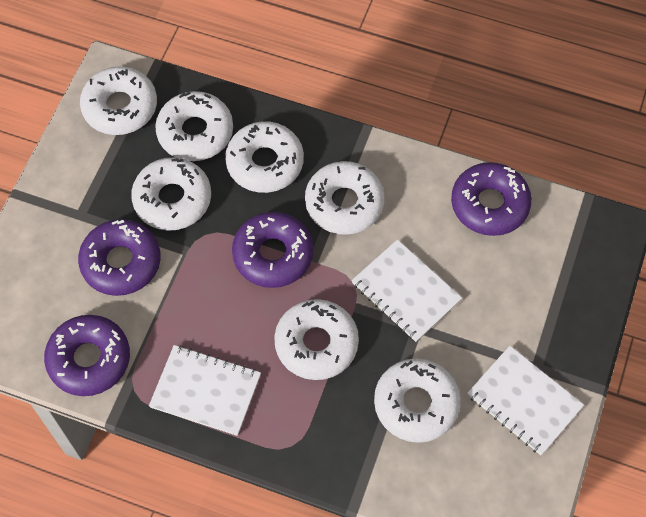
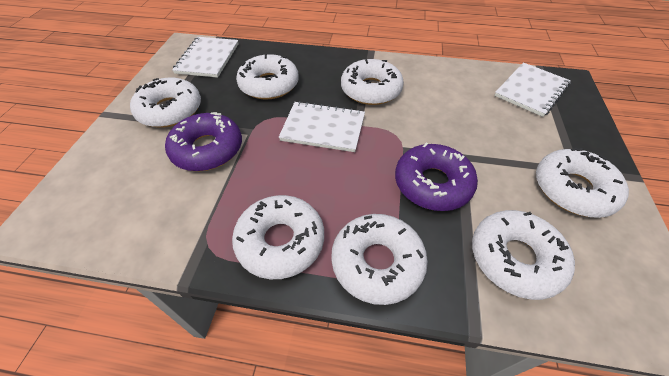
purple donut: 4 -> 2

